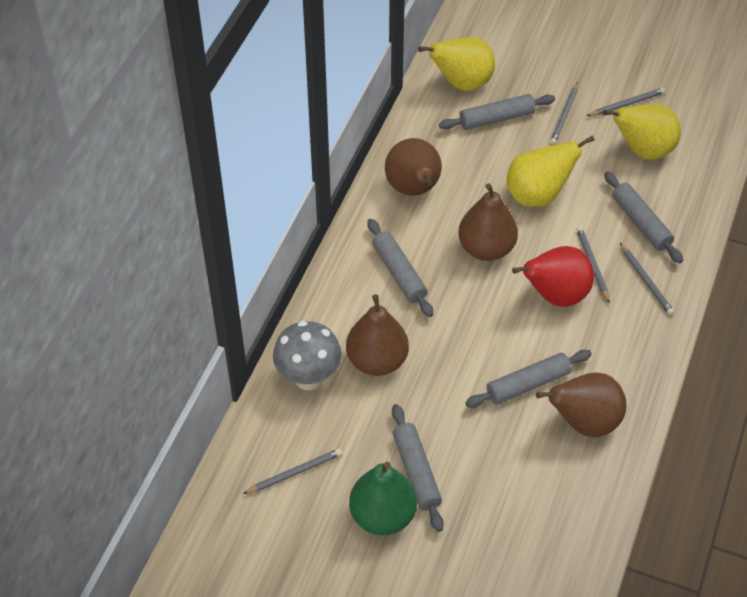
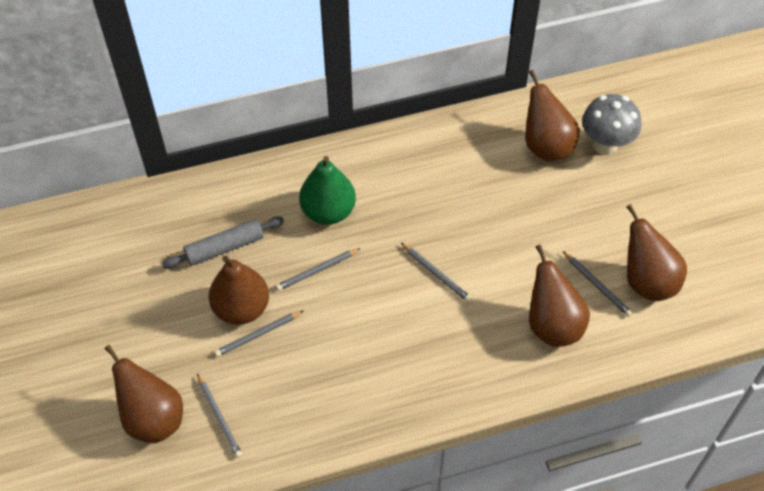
brown pear: 4 -> 5
grey rolling pin: 5 -> 1
red pear: 1 -> 0
yellow pear: 3 -> 0

